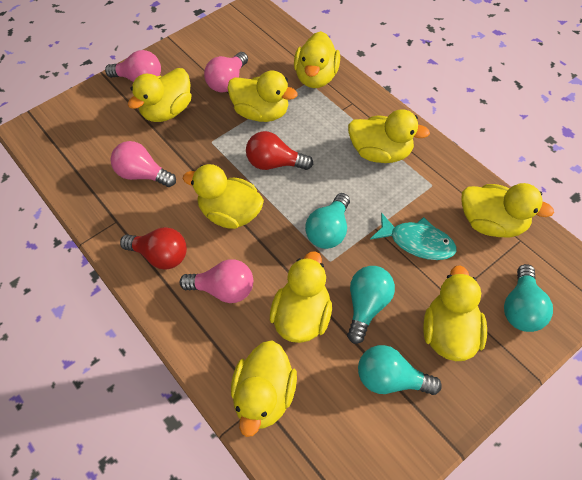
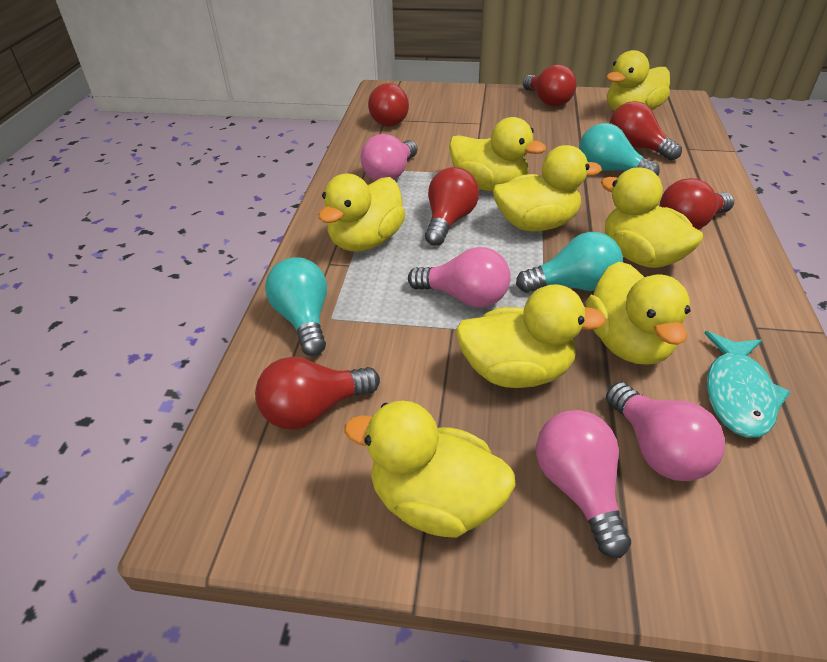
red light bulb: 2 -> 6
turquoise light bulb: 4 -> 3
yellow duck: 9 -> 8

